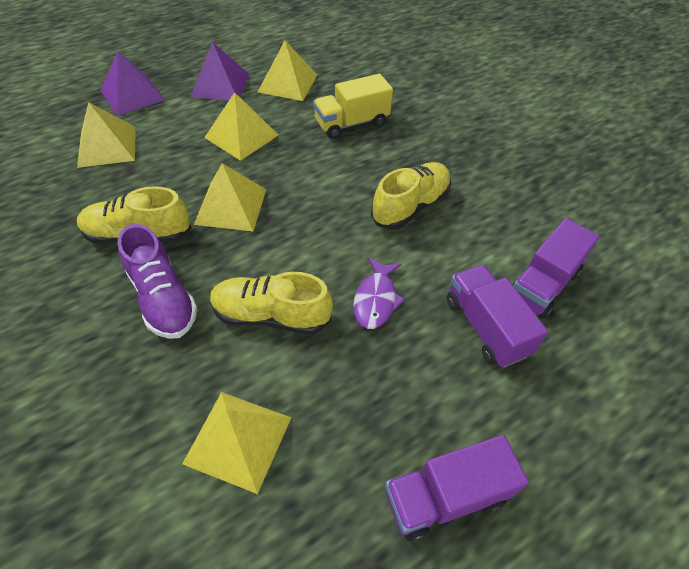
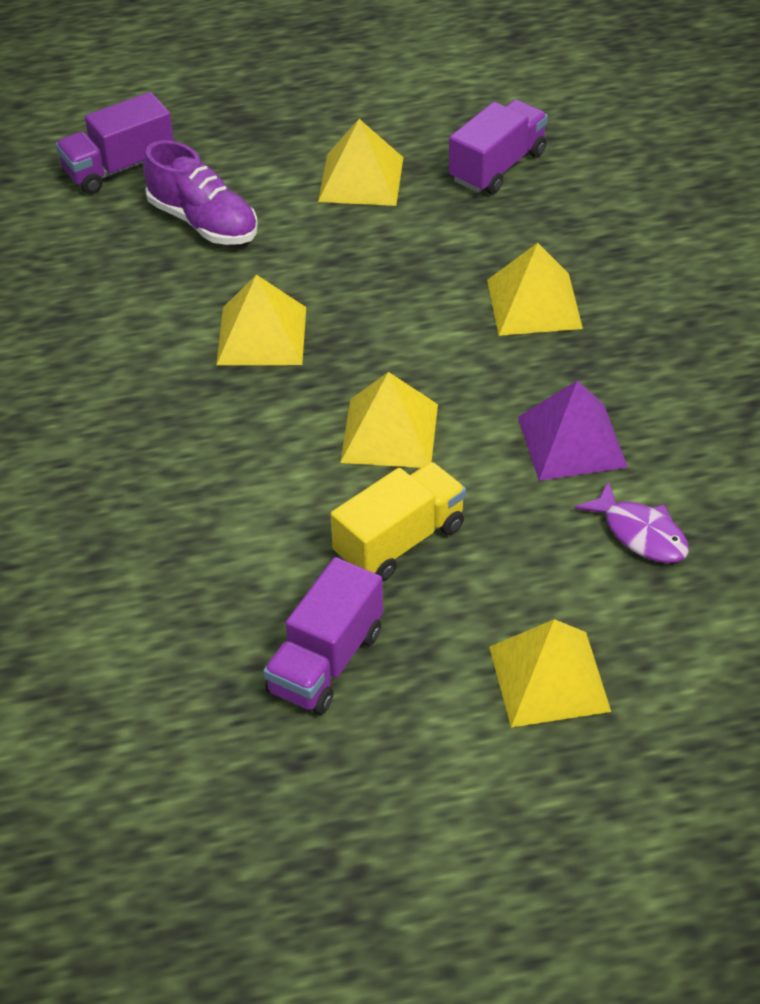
purple pyramid: 2 -> 1
yellow shoe: 3 -> 0

